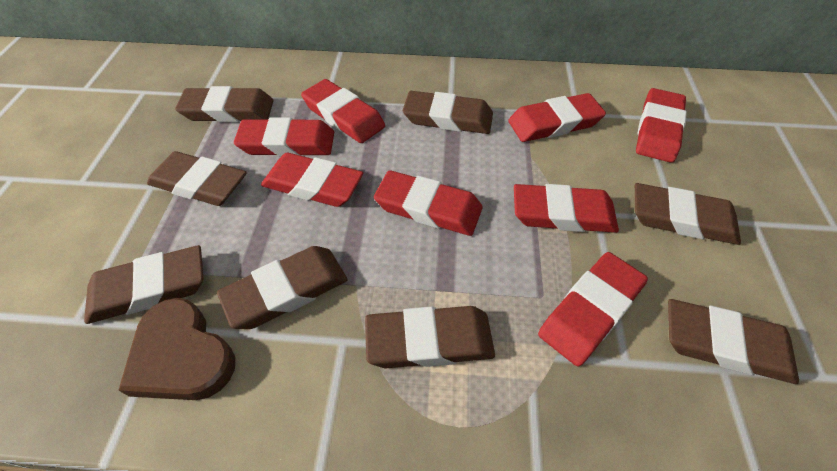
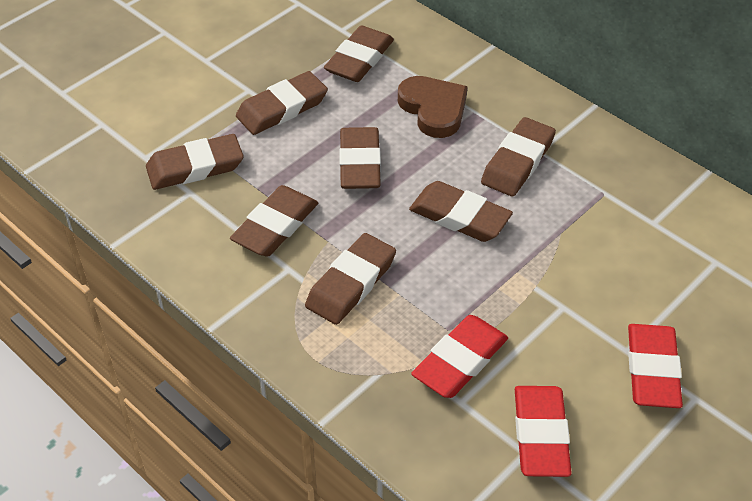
red eraser: 8 -> 3

